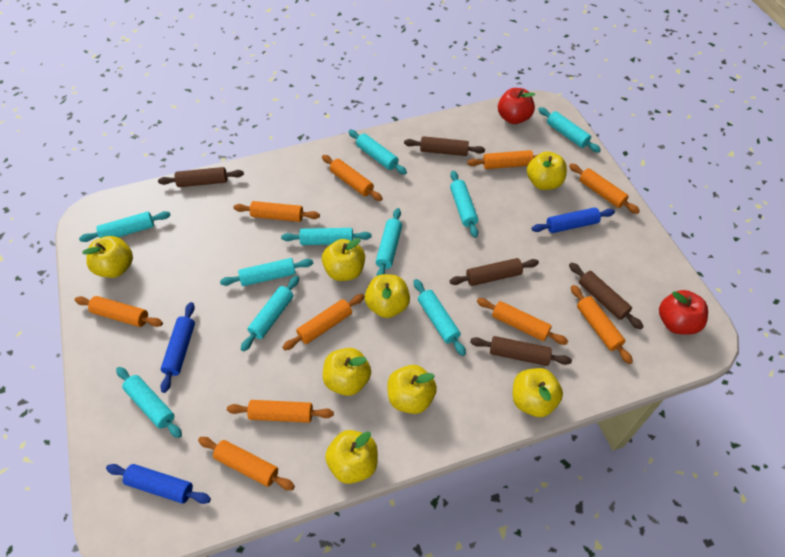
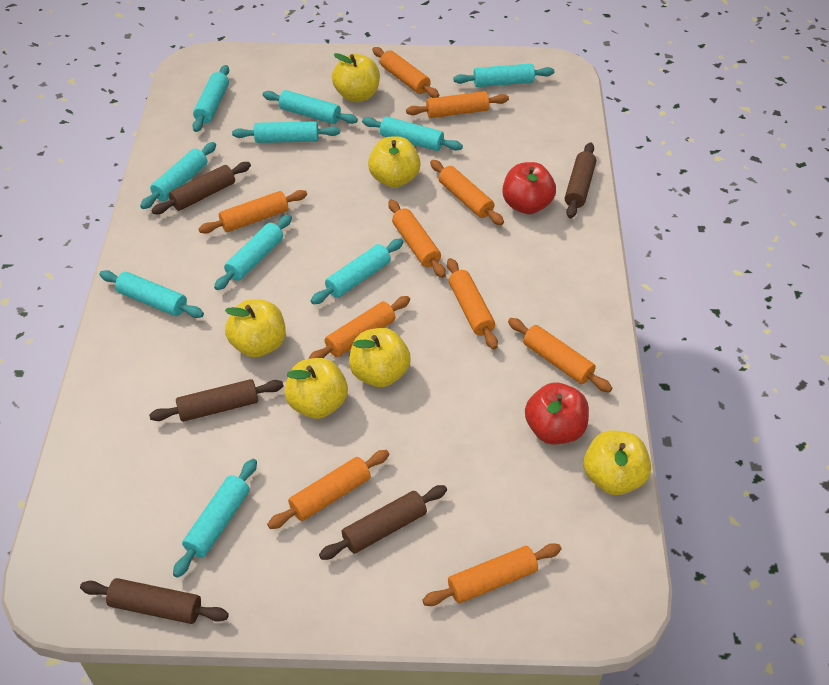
blue rolling pin: 3 -> 0
yellow apple: 8 -> 6

